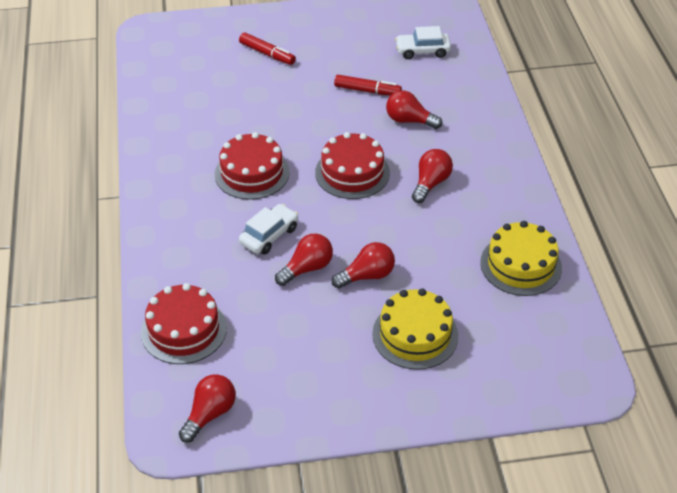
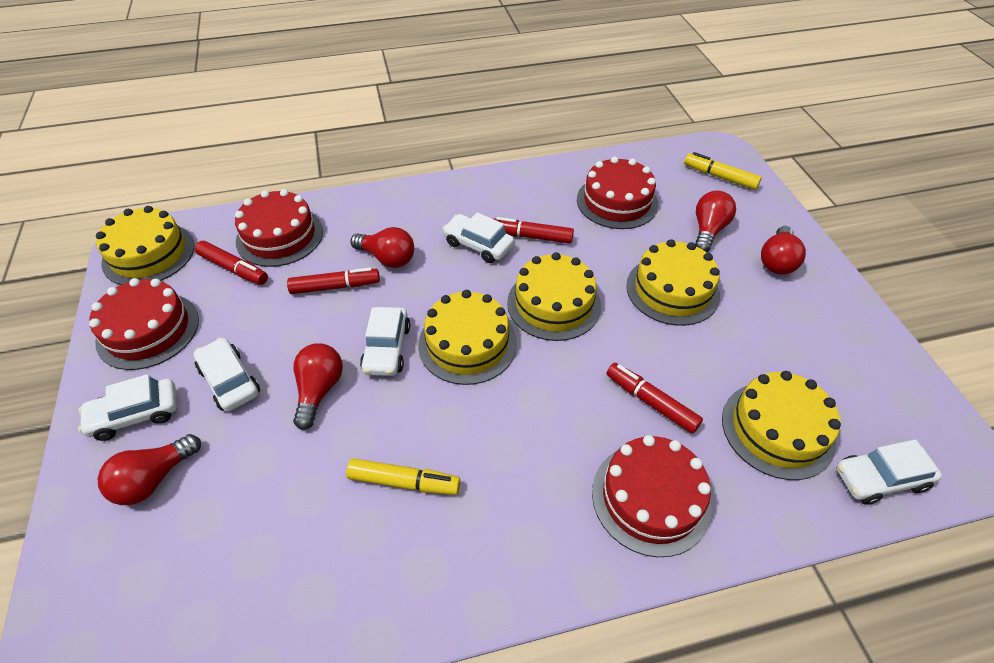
red cake: 3 -> 4
red marker: 2 -> 4
white car: 2 -> 5
yellow cake: 2 -> 5
yellow marker: 0 -> 2

